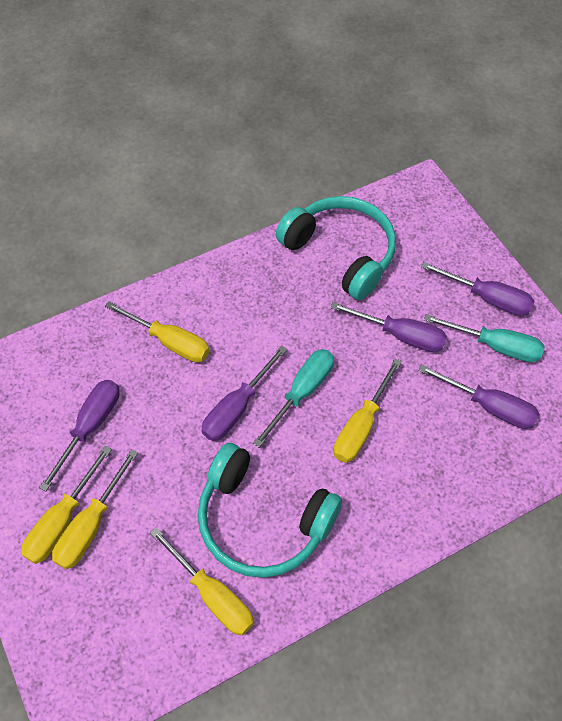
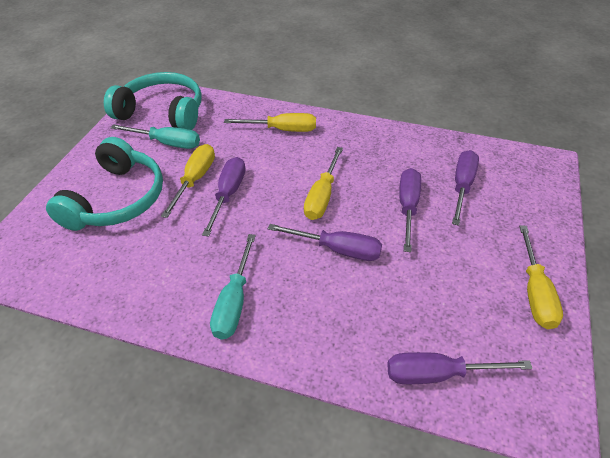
yellow screwdriver: 5 -> 4

